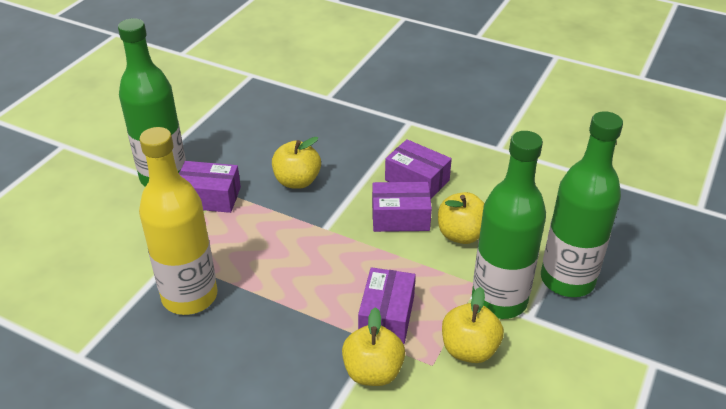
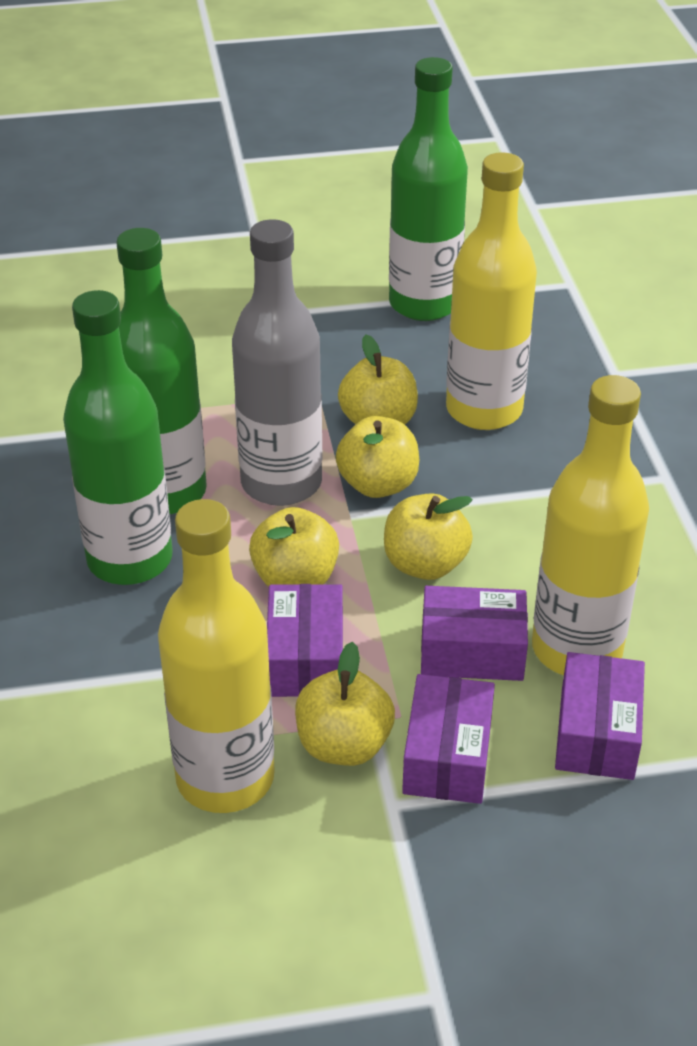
grey bottle: 0 -> 1
yellow apple: 4 -> 5
yellow bottle: 1 -> 3

